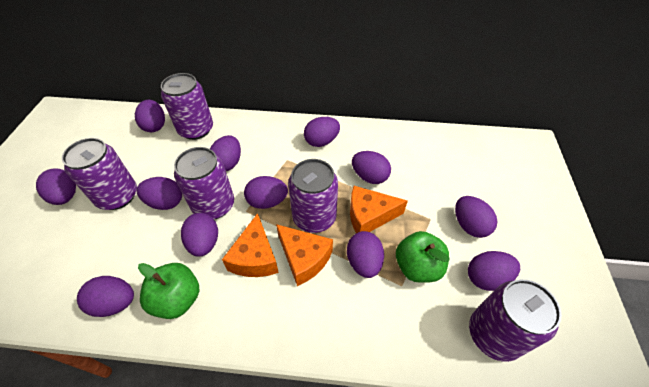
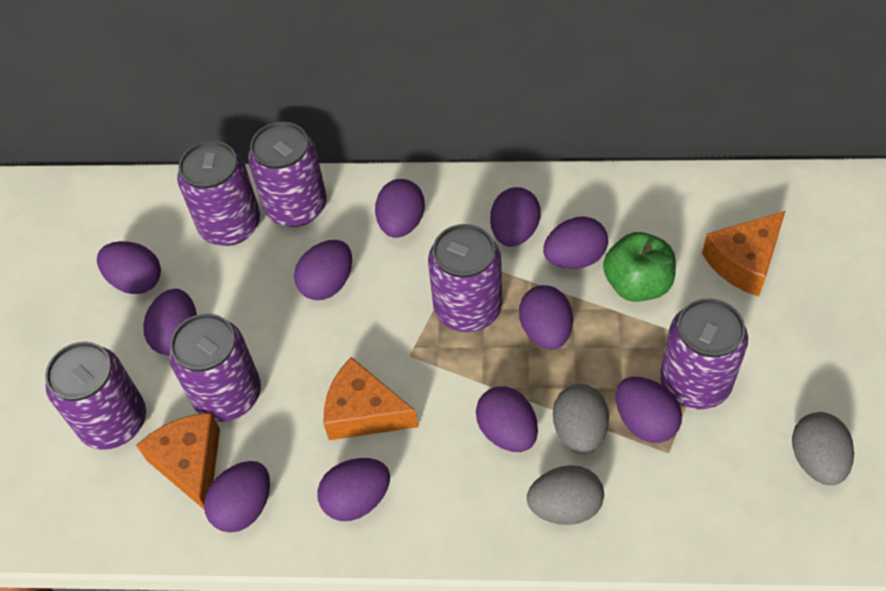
green apple: 2 -> 1
grey egg: 0 -> 3
purple can: 5 -> 6
purple egg: 12 -> 11

